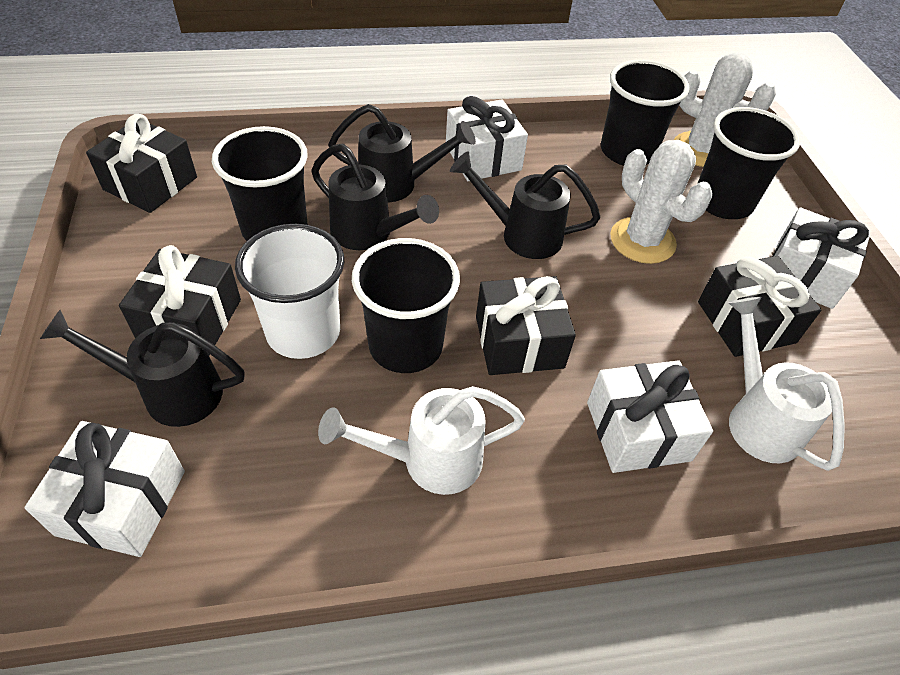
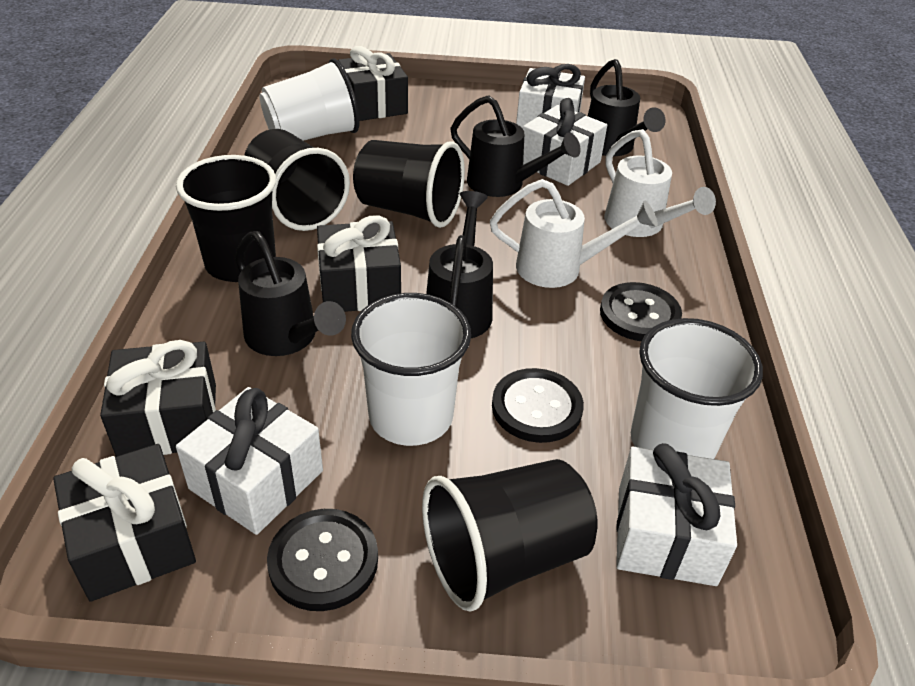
black button: 0 -> 3
white cactus: 2 -> 0
white cup: 1 -> 3

